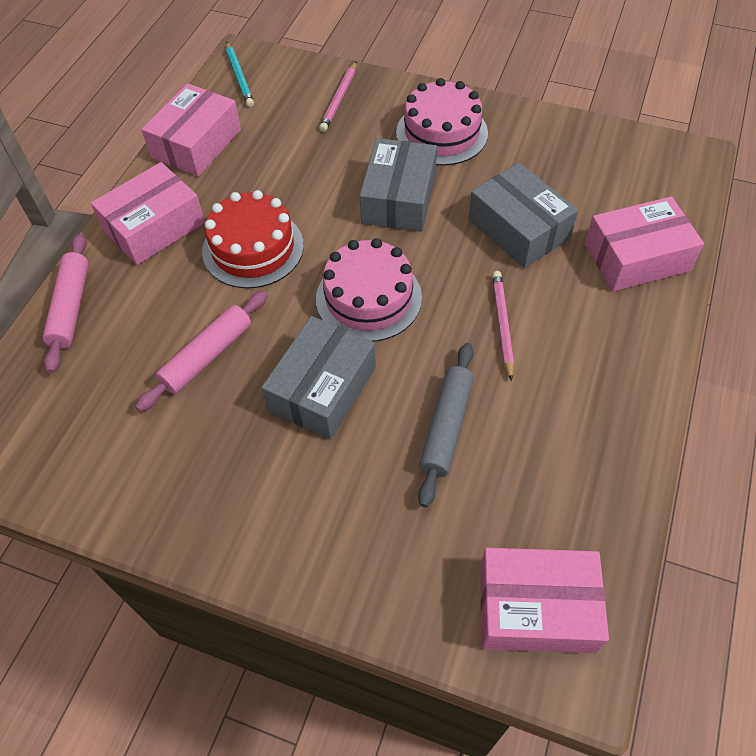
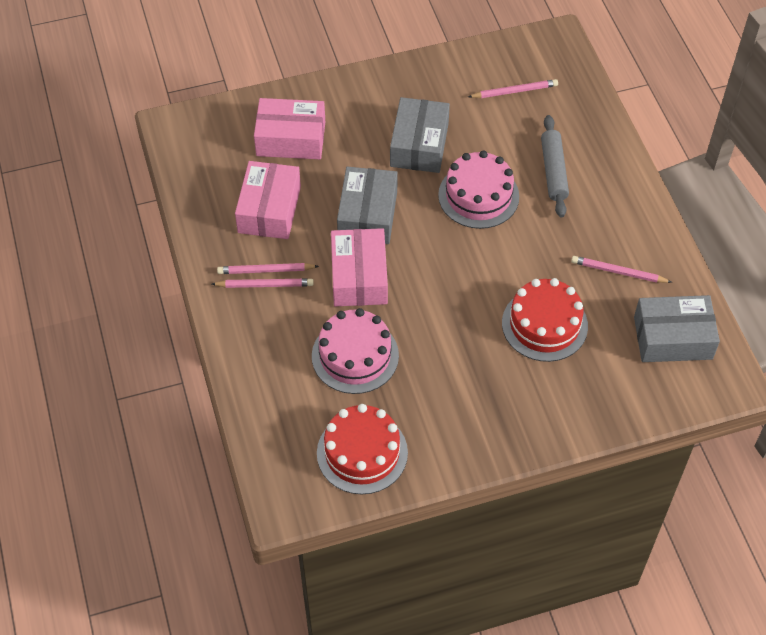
pink box: 4 -> 3
pink pencil: 2 -> 4
pink rolling pin: 2 -> 0
red cake: 1 -> 2
turquoise pencil: 1 -> 0

